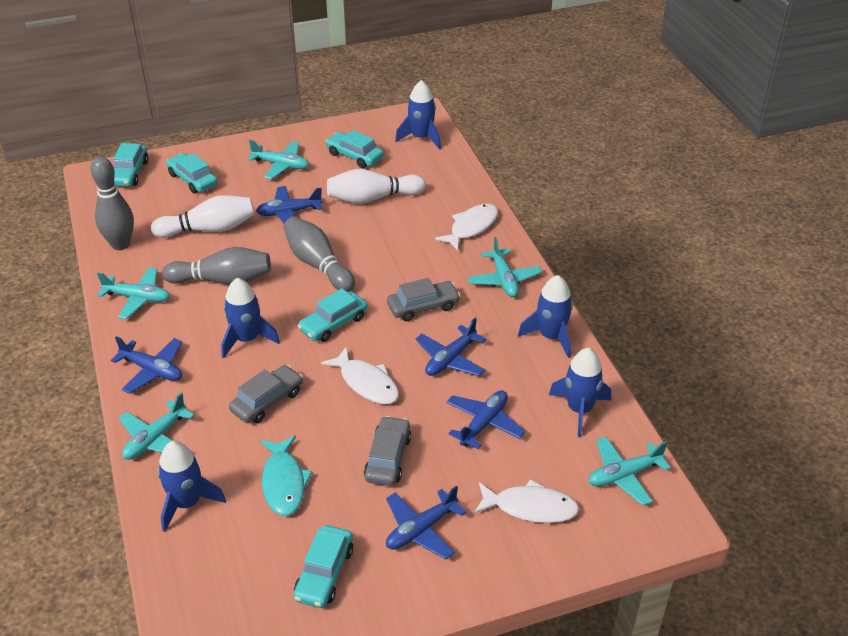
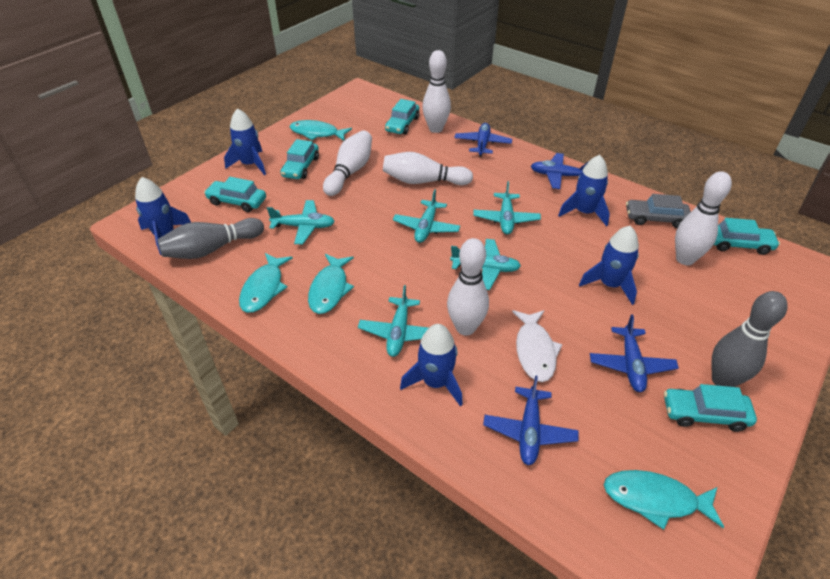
blue plane: 5 -> 4
grey bowling pin: 3 -> 2
grey car: 3 -> 1
turquoise fish: 1 -> 4
white bowling pin: 2 -> 5
white fish: 3 -> 1

